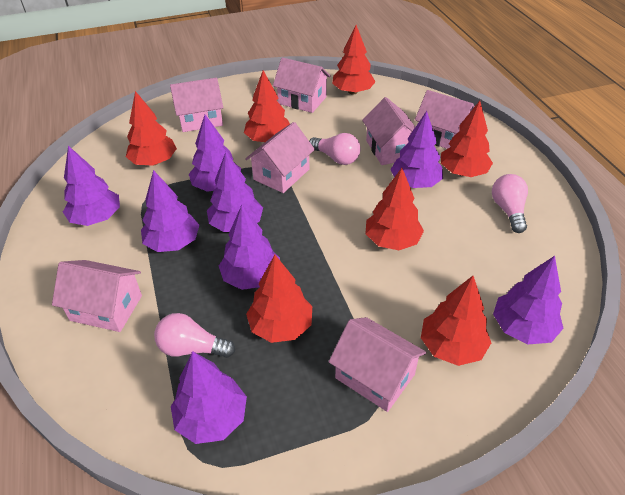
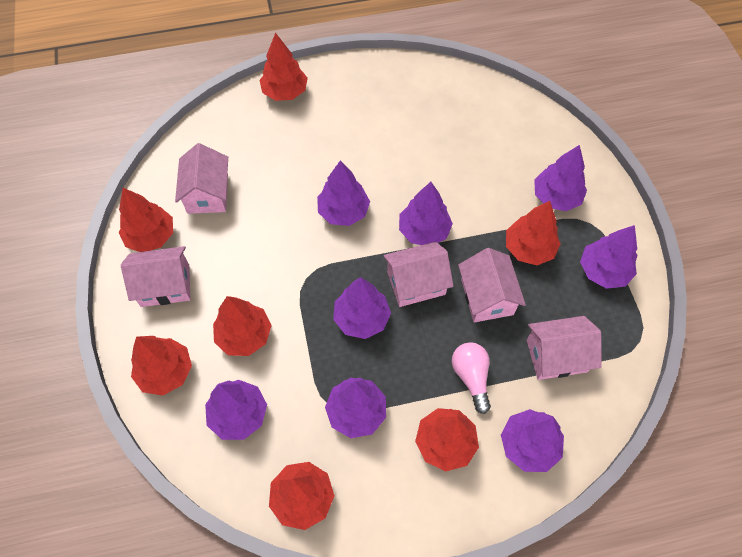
pink house: 7 -> 5
pink light bulb: 3 -> 1

